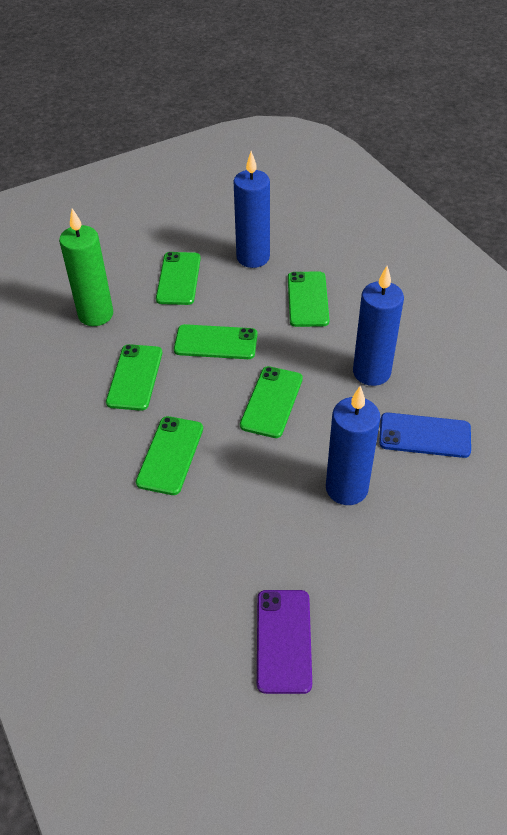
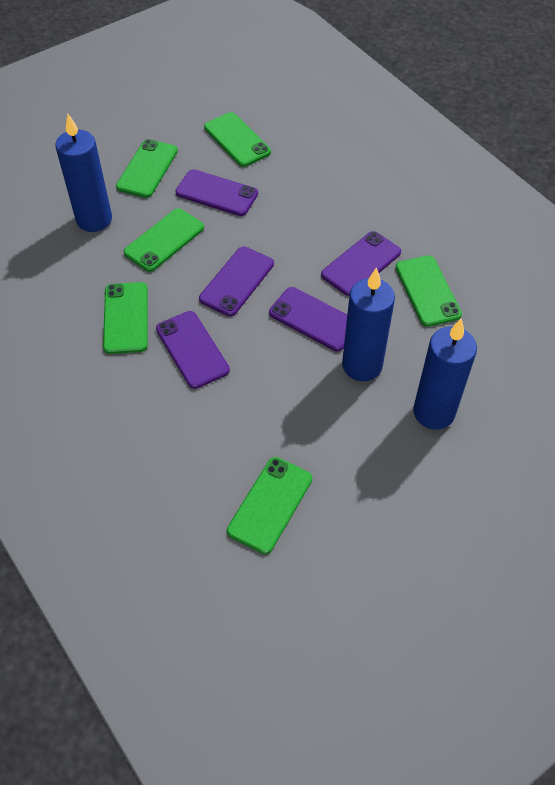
blue phone: 1 -> 0
green candle: 1 -> 0
purple phone: 1 -> 5

